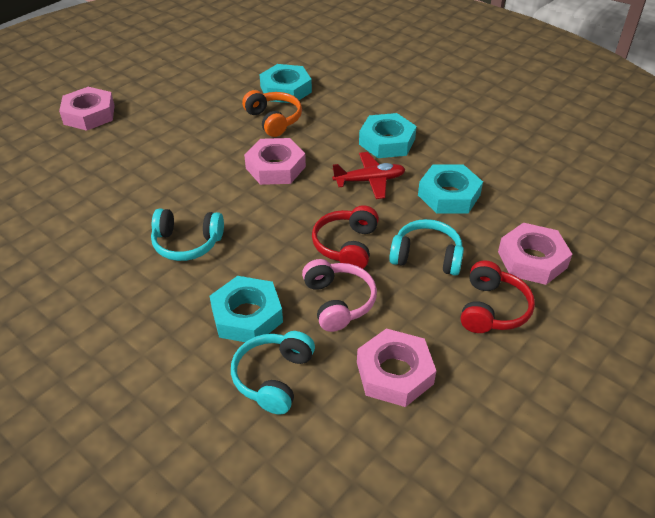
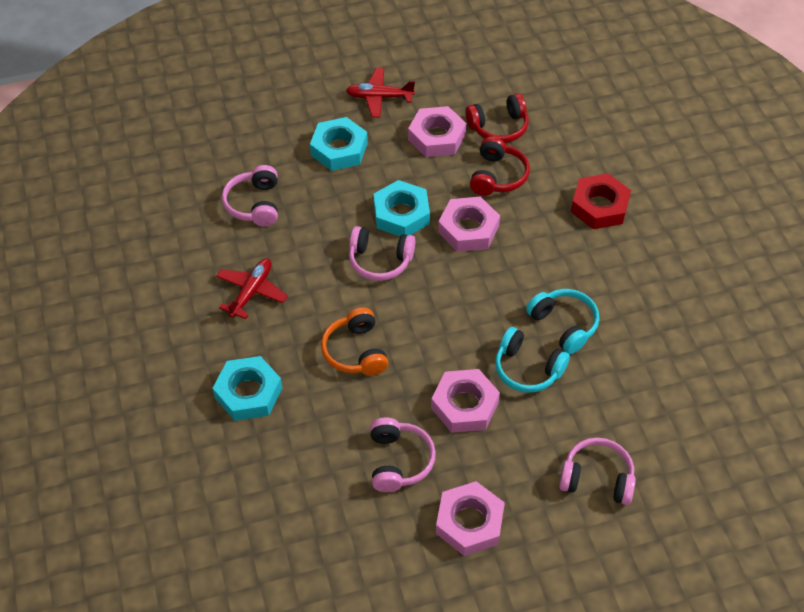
pink headphones: 1 -> 4
red nut: 0 -> 1
red plane: 1 -> 2
turquoise headphones: 3 -> 2
turquoise nut: 4 -> 3

